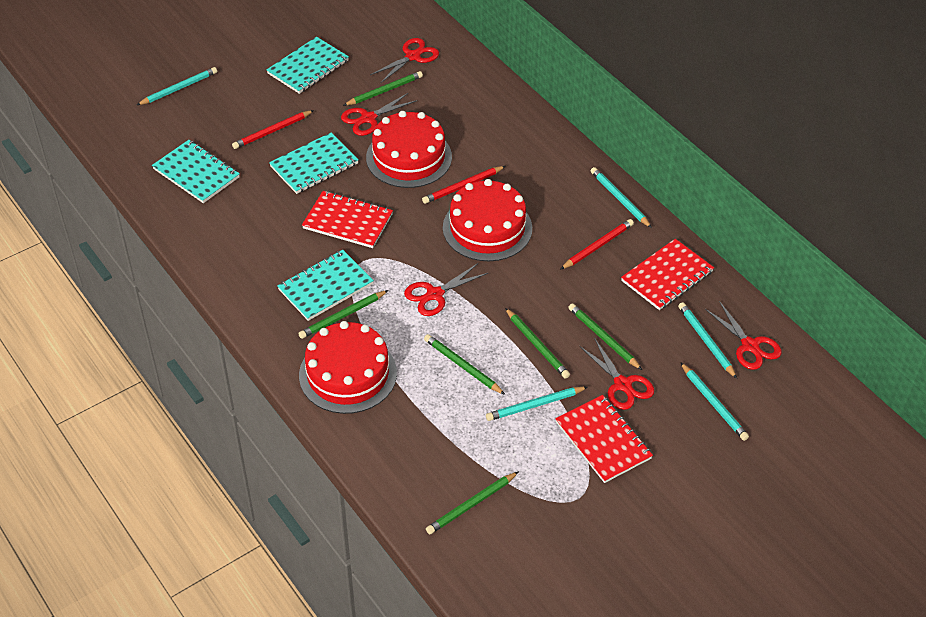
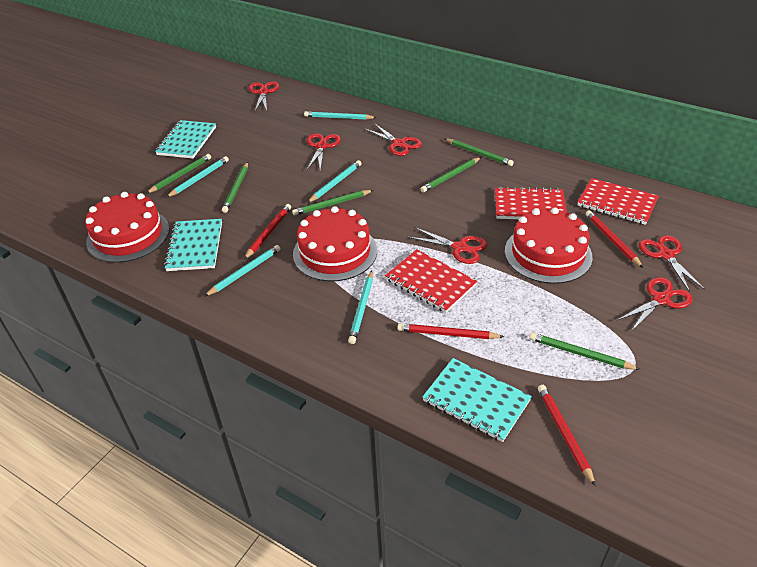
red pencil: 3 -> 4
red scissors: 5 -> 6
turquoise notebook: 4 -> 3

